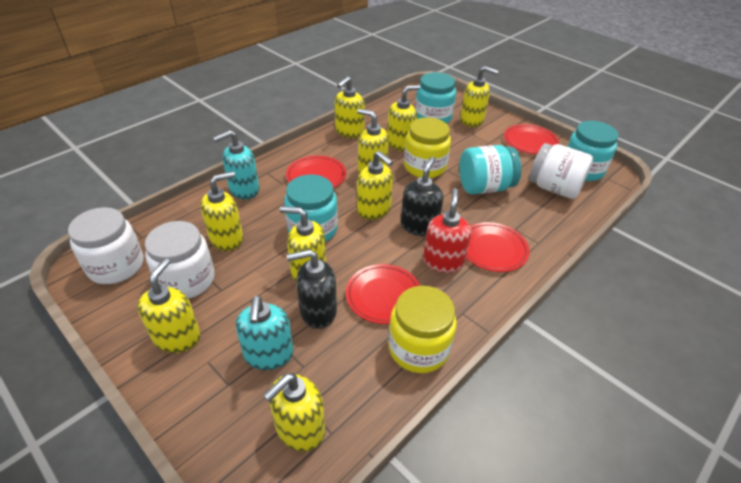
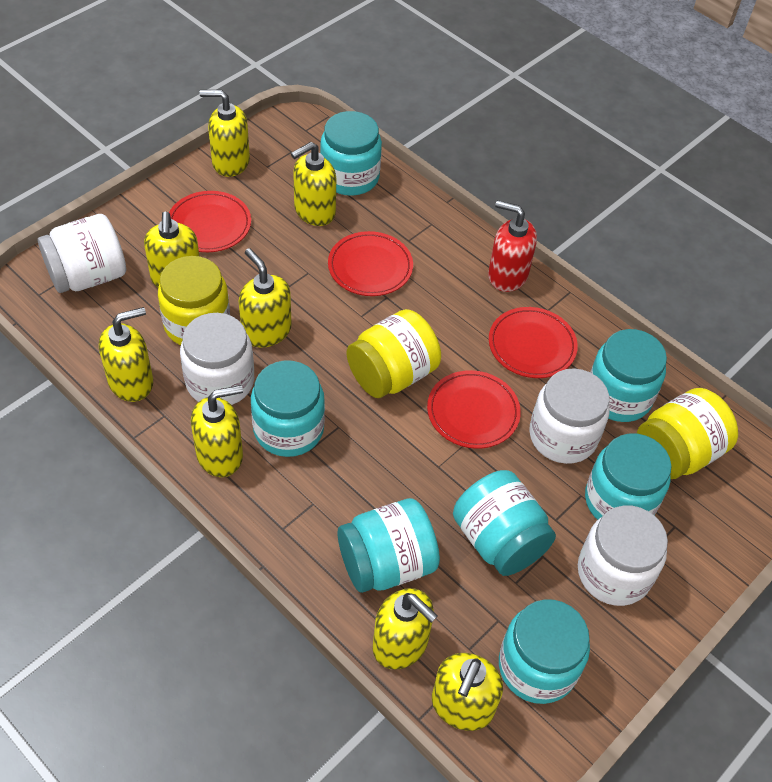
black soap dispenser: 2 -> 0
turquoise jar: 4 -> 7
turquoise soap dispenser: 2 -> 0
white jar: 3 -> 4
yellow jar: 2 -> 3
yellow soap dispenser: 9 -> 8

